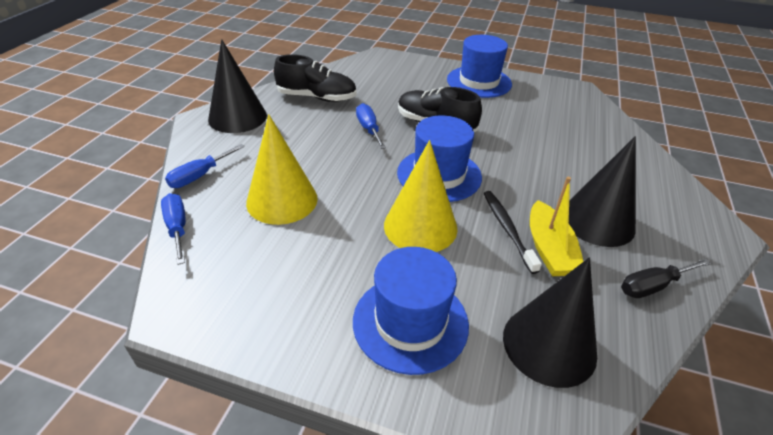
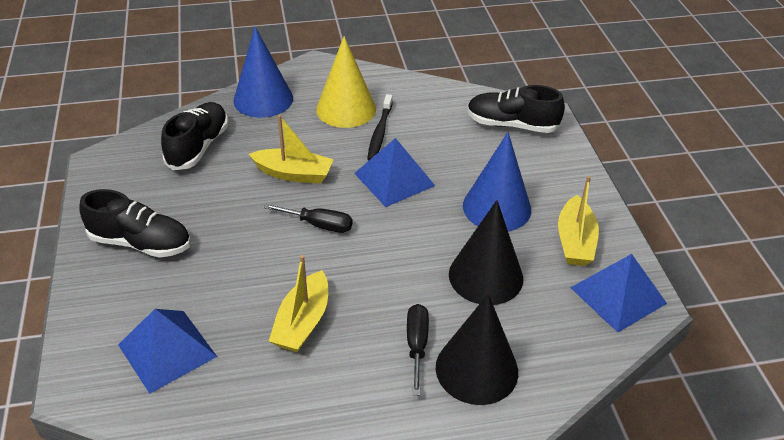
black cone: 3 -> 2
black screwdriver: 1 -> 2
black shoe: 2 -> 3
blue cone: 0 -> 2
blue hat: 3 -> 0
blue pyramid: 0 -> 3
blue screwdriver: 3 -> 0
yellow boat: 1 -> 3
yellow cone: 2 -> 1

